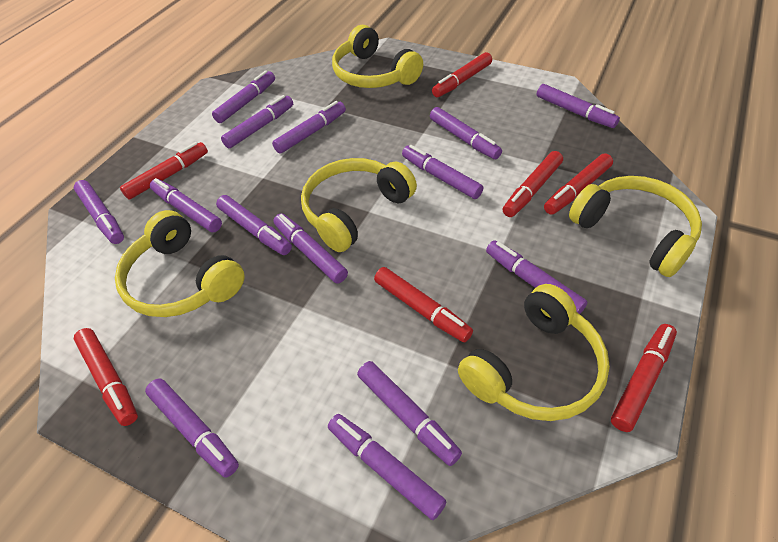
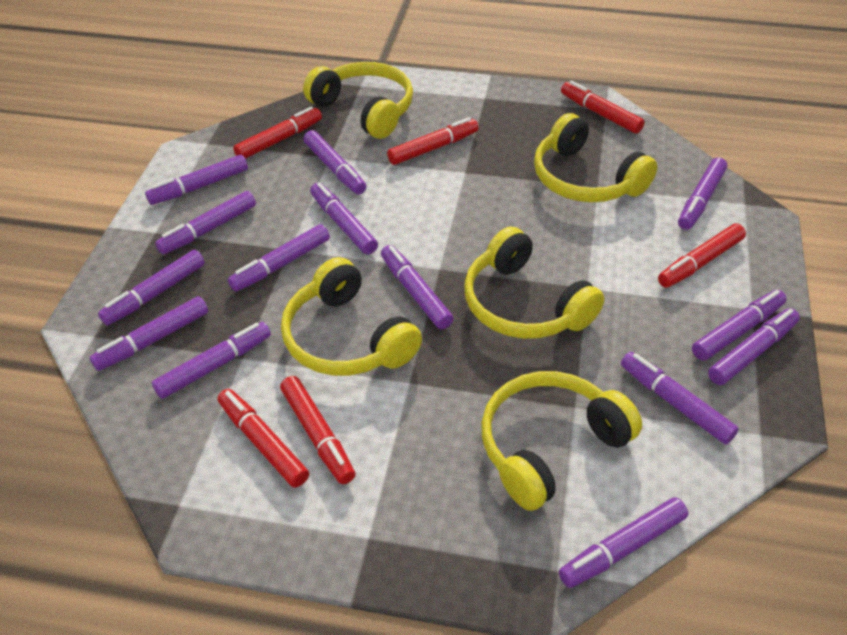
red marker: 7 -> 6

